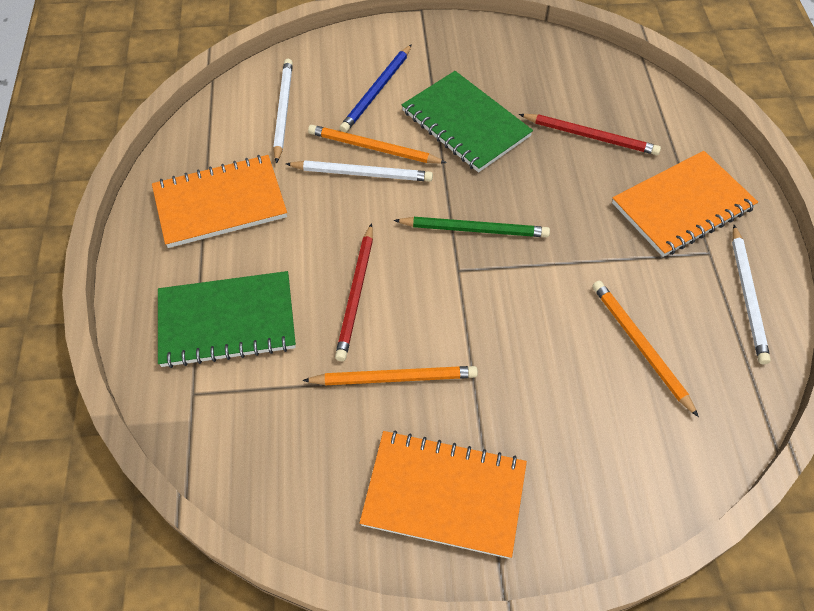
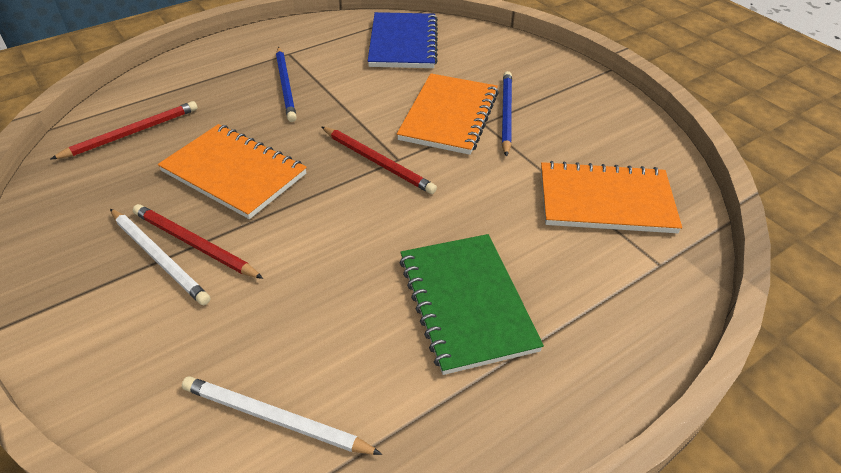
blue notebook: 0 -> 1
blue pencil: 1 -> 2
green notebook: 2 -> 1
green pencil: 1 -> 0
orange pencil: 3 -> 0
red pencil: 2 -> 3
white pencil: 3 -> 2

